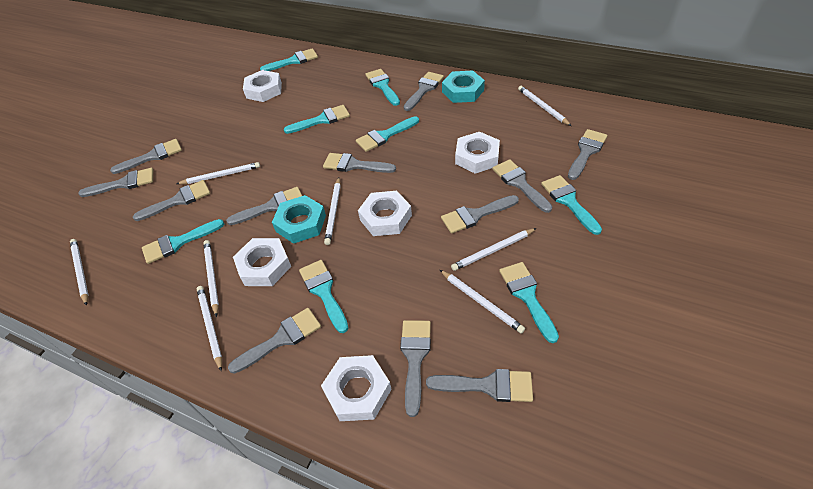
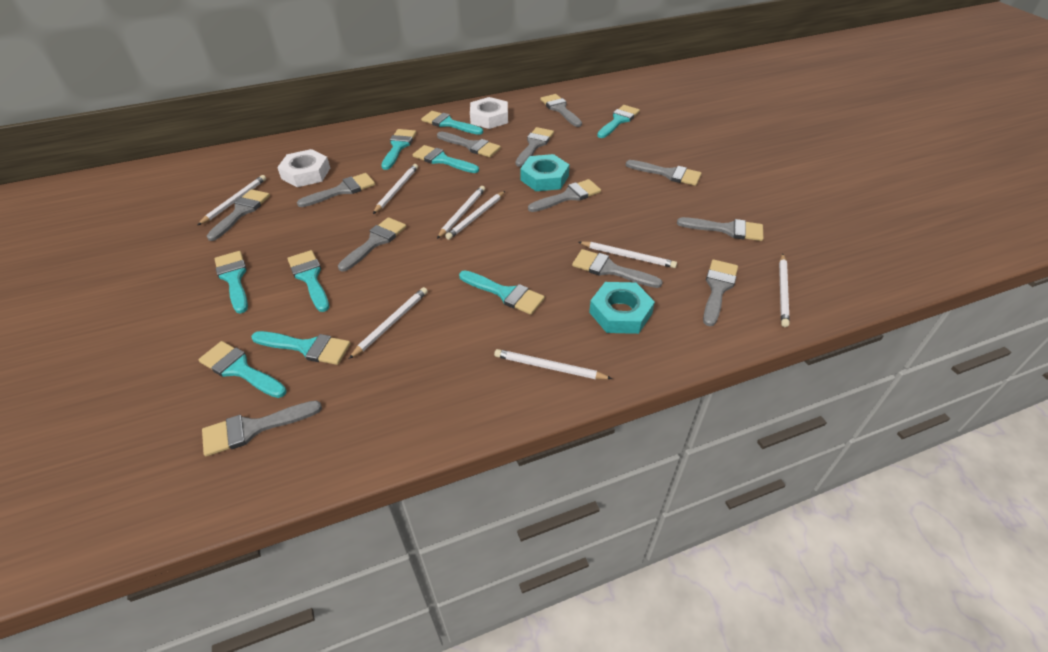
turquoise brush: 8 -> 9
white nut: 5 -> 2

